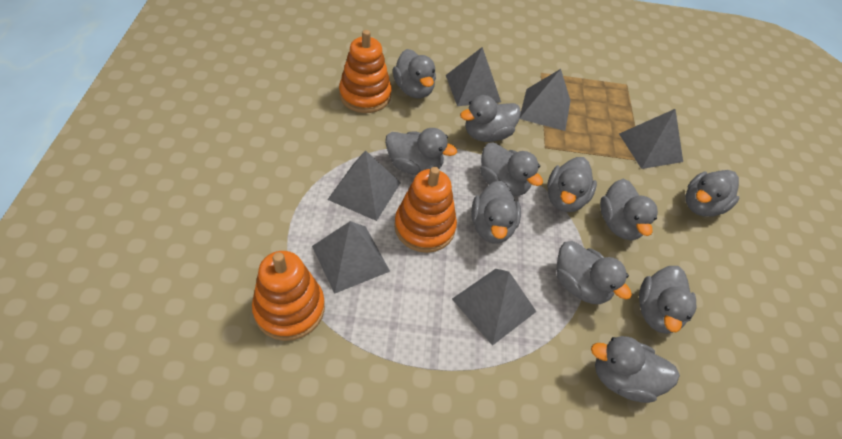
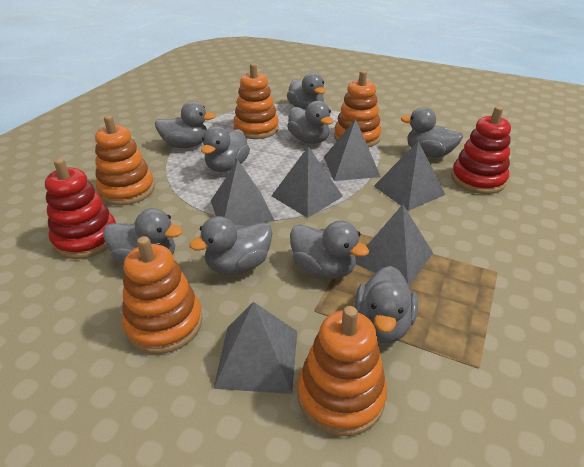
grey duck: 11 -> 9
orange stacking toy: 3 -> 5
red stacking toy: 0 -> 2

